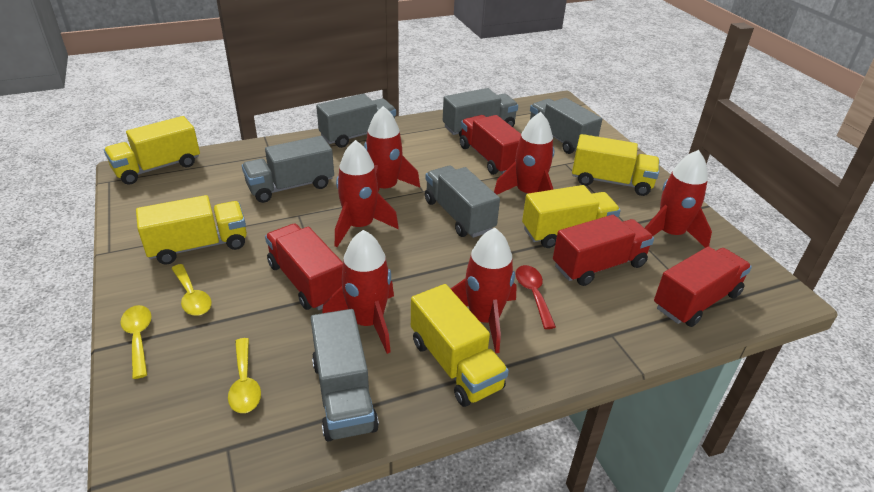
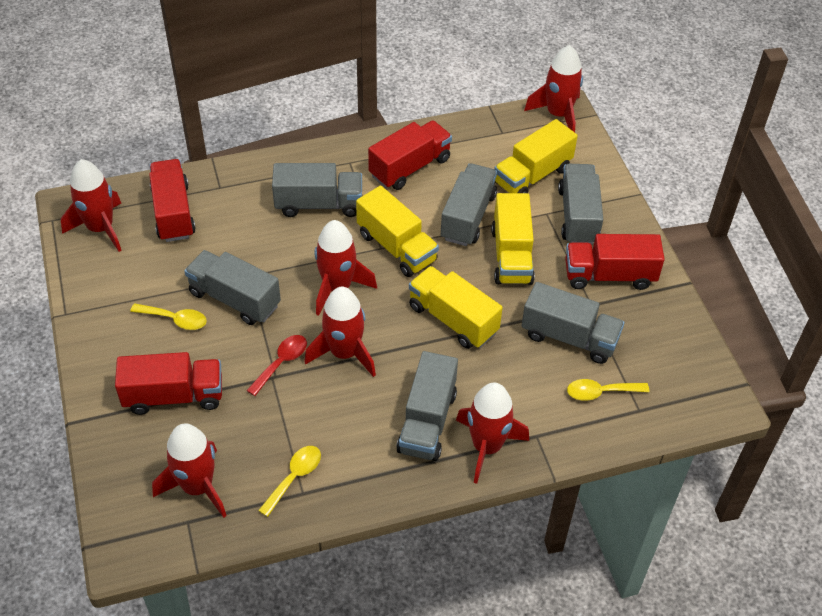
yellow truck: 5 -> 4

